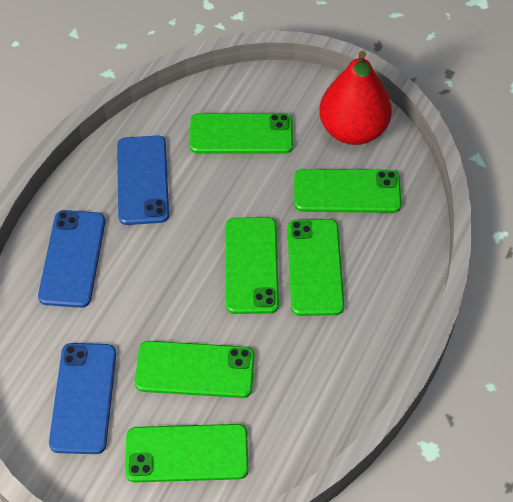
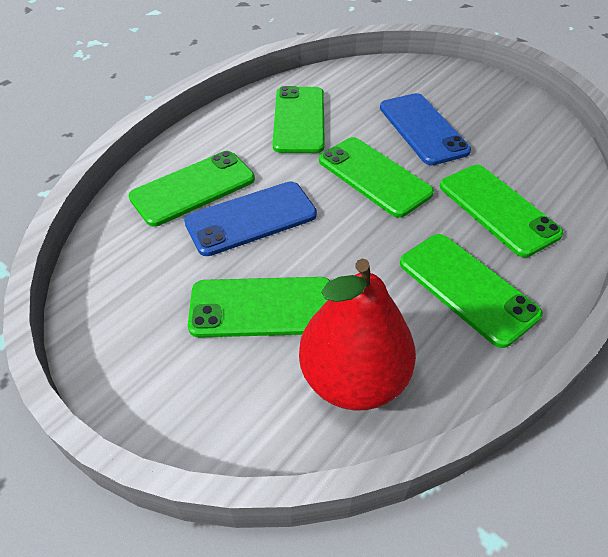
blue phone: 3 -> 2

